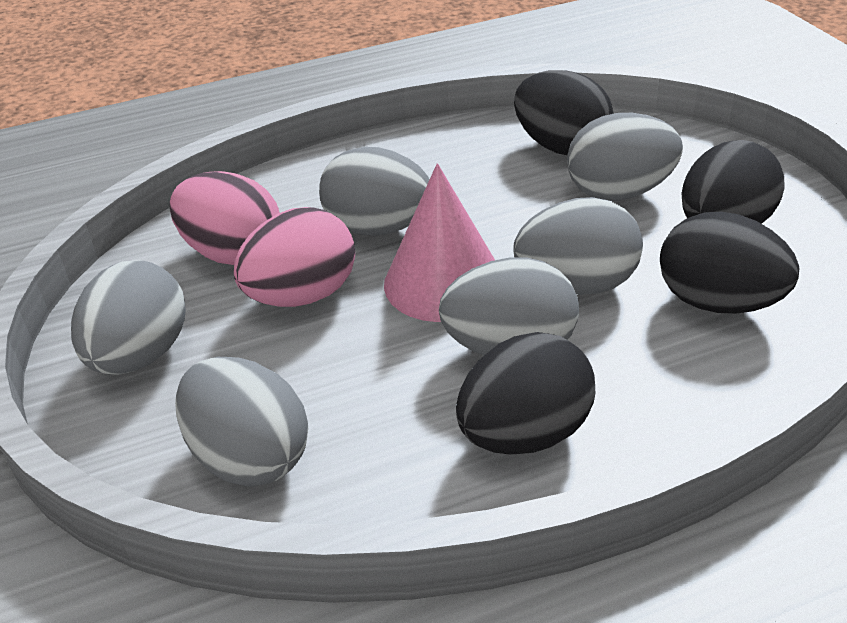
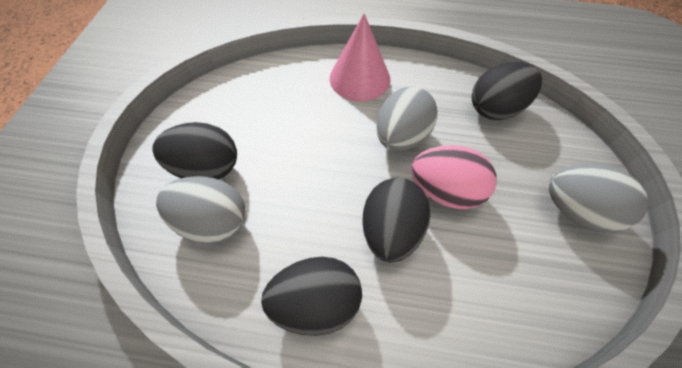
grey egg: 6 -> 3
pink egg: 2 -> 1

